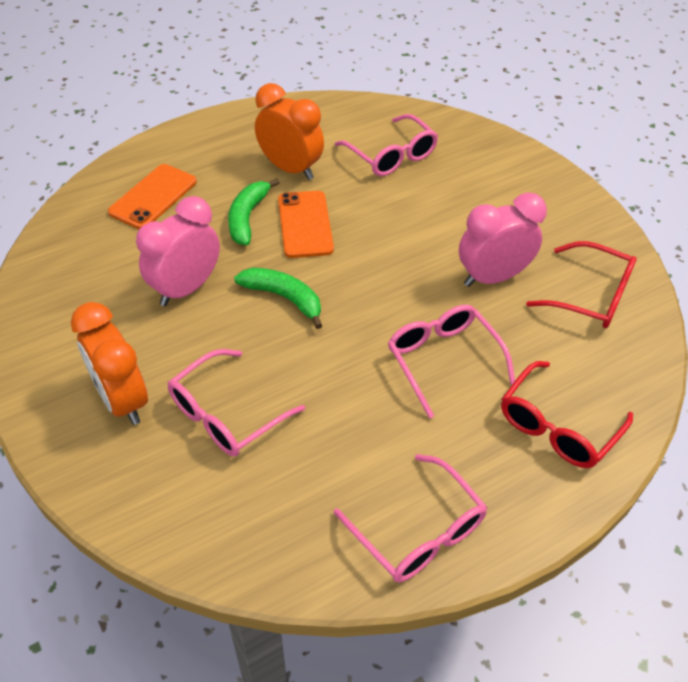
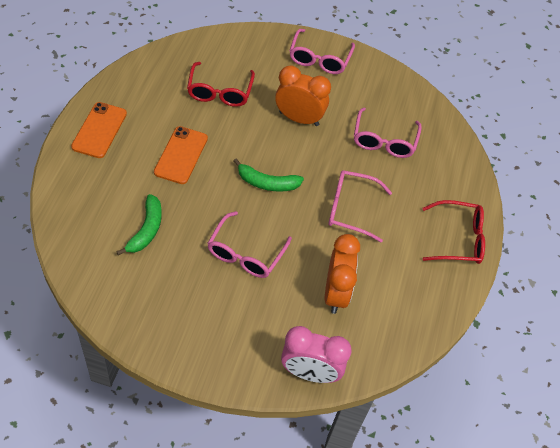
pink clock: 2 -> 1

